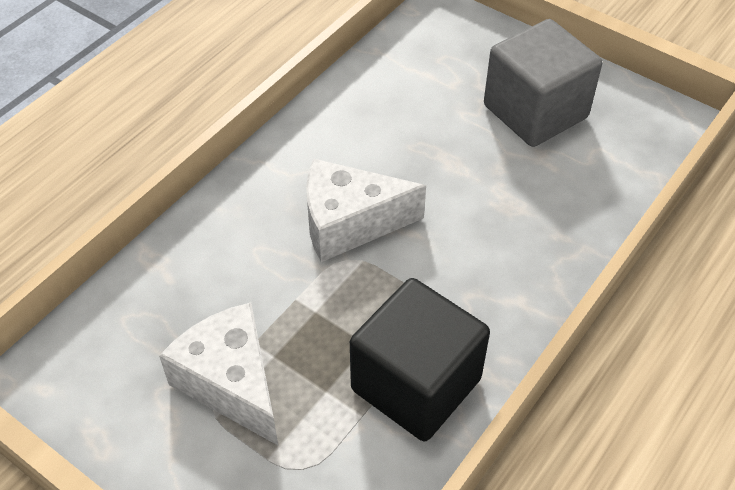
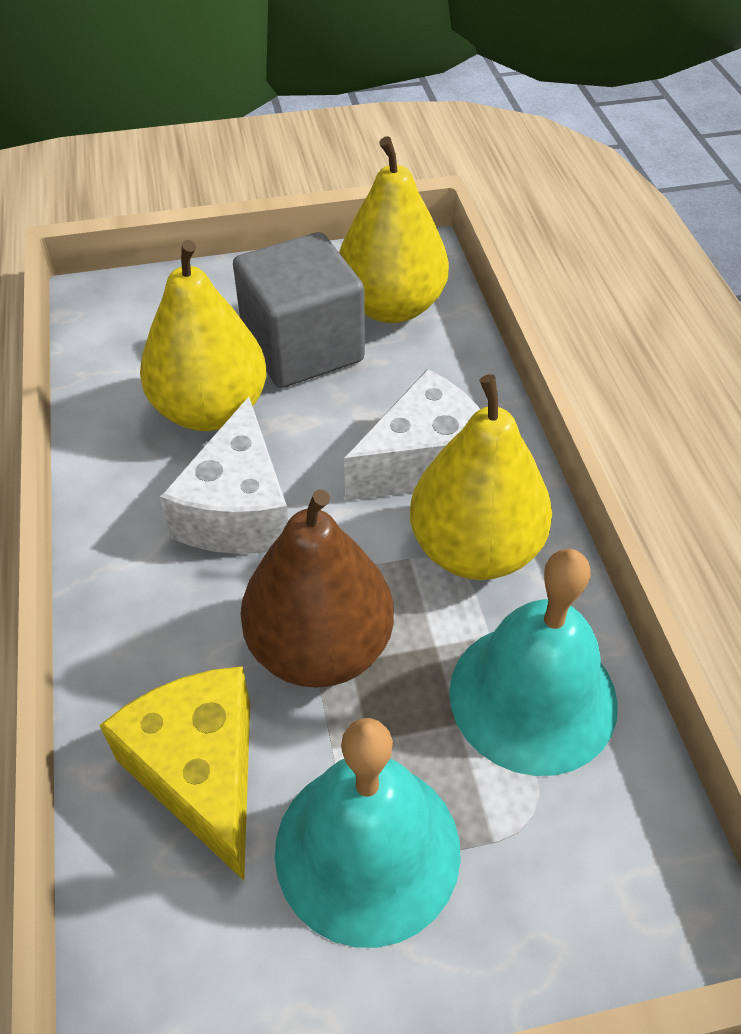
black cube: 1 -> 0
brown pear: 0 -> 1
turquoise bell: 0 -> 2
yellow cheese: 0 -> 1
yellow pear: 0 -> 3

